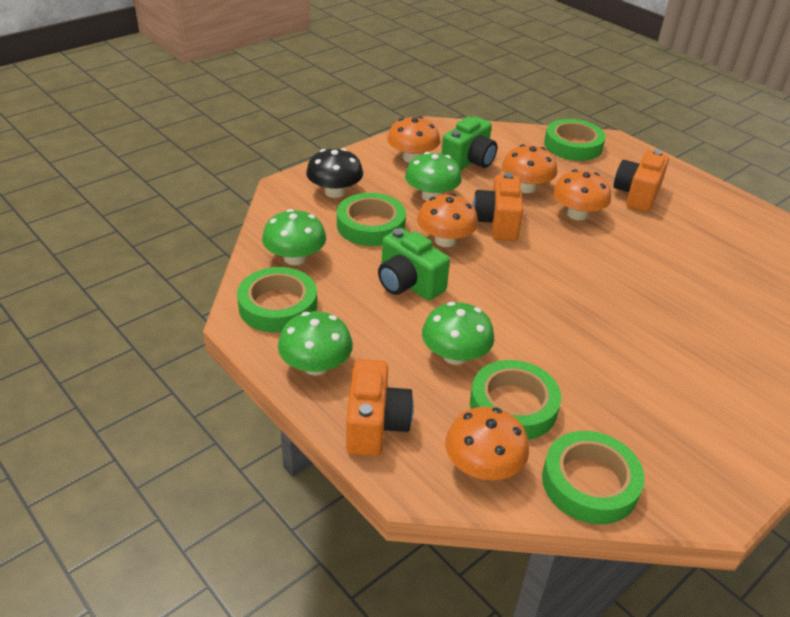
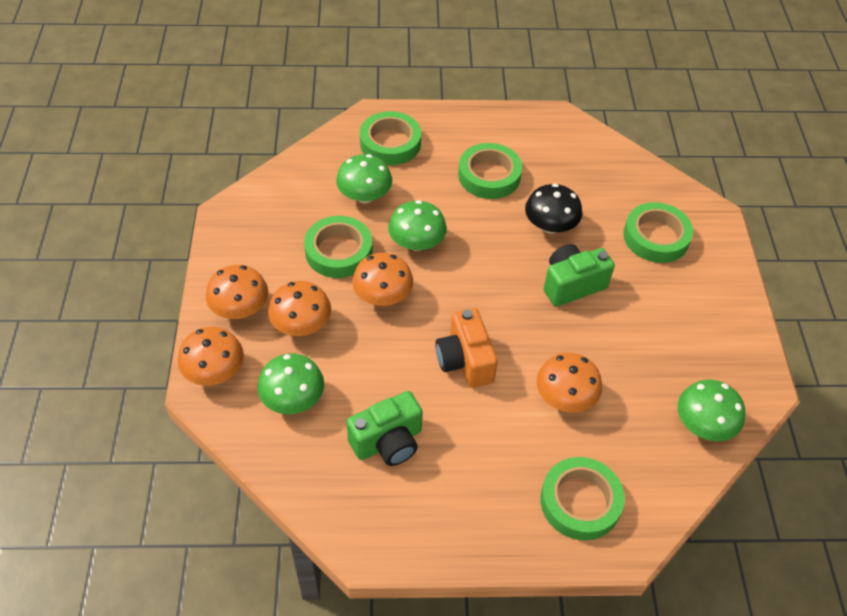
orange camera: 3 -> 1

